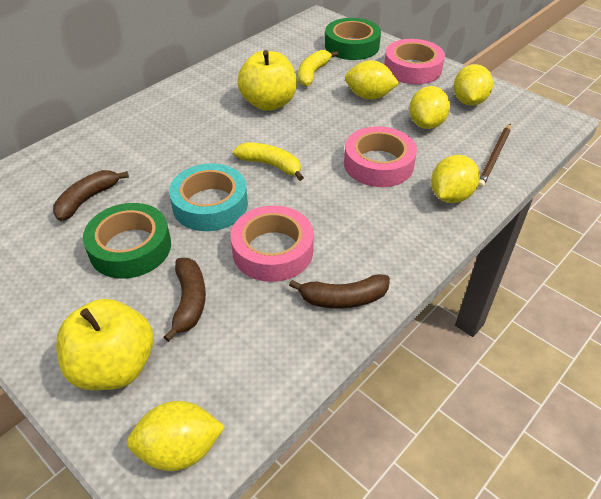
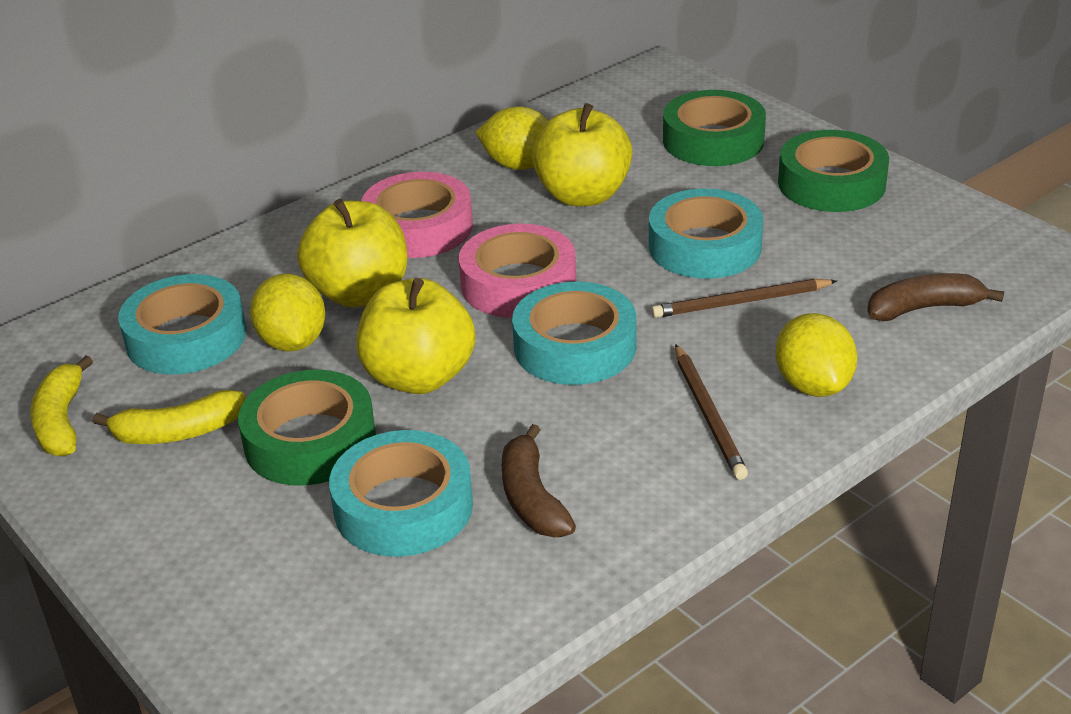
brown banana: 3 -> 2
brown pencil: 1 -> 2
green tape: 2 -> 3
pink tape: 3 -> 2
turquoise tape: 1 -> 4
yellow apple: 2 -> 3
yellow lemon: 5 -> 3

